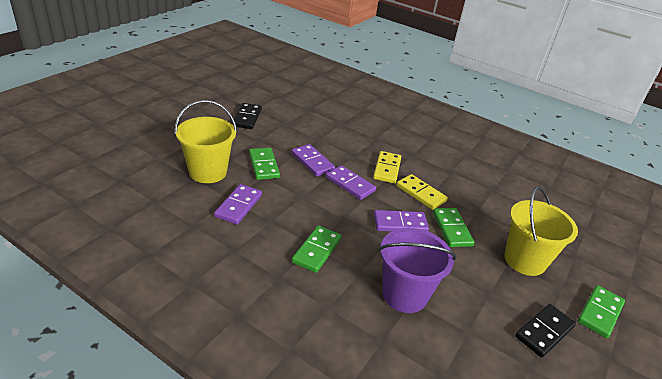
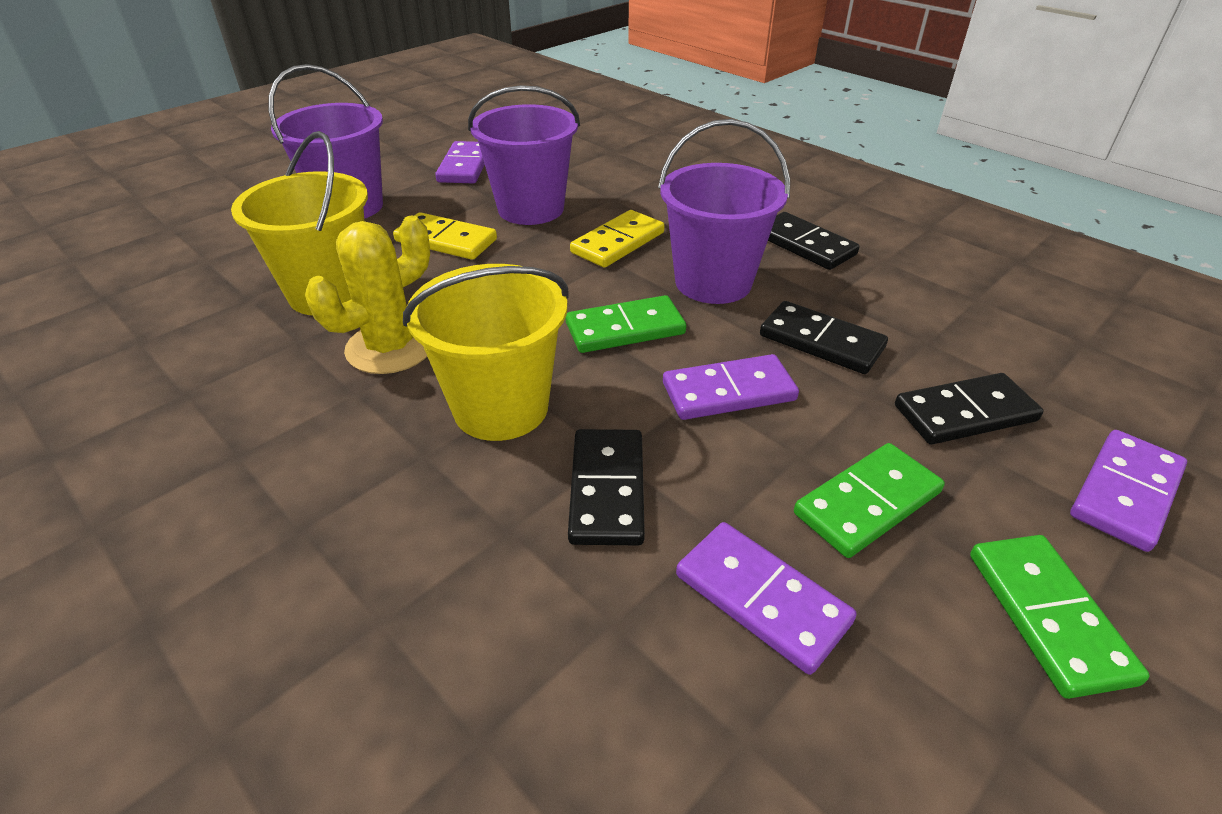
black domino: 2 -> 4
green domino: 4 -> 3
purple bucket: 1 -> 3
yellow cactus: 0 -> 1

